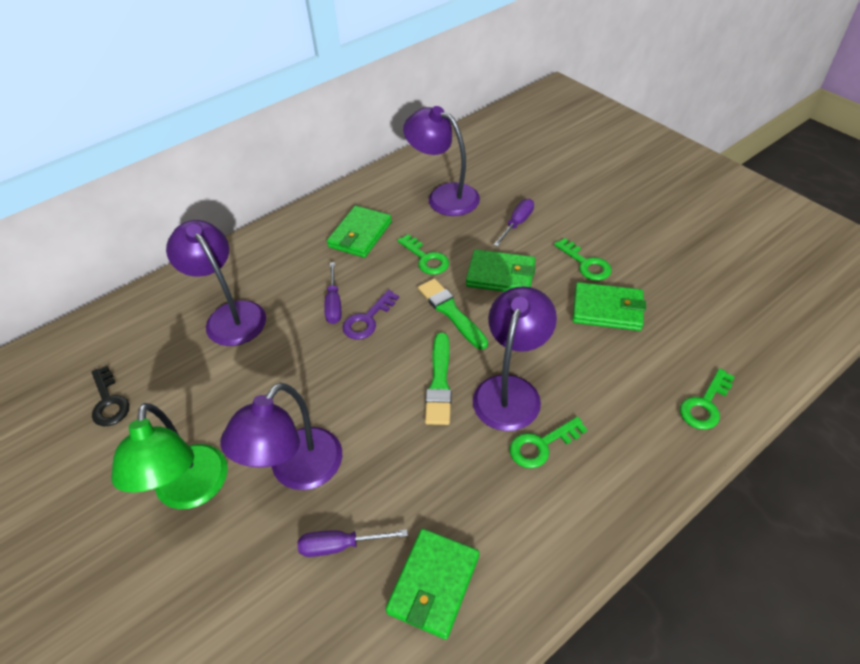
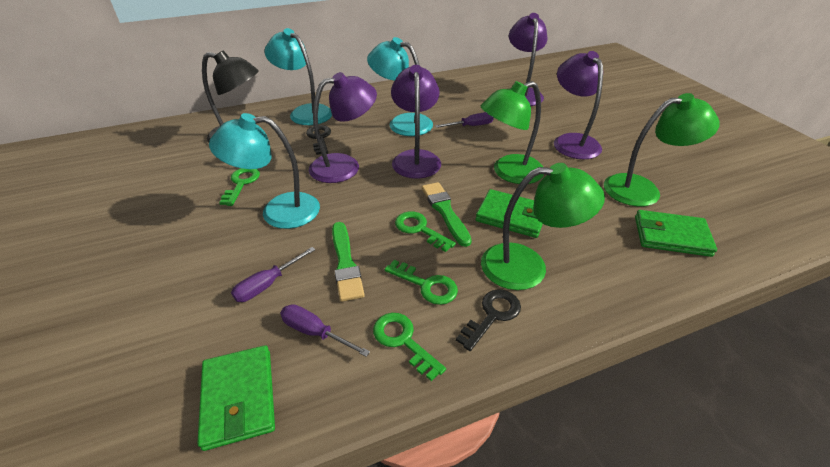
black key: 1 -> 2
black lamp: 0 -> 1
green lamp: 1 -> 3
green wallet: 4 -> 3
purple key: 1 -> 0
turquoise lamp: 0 -> 3

